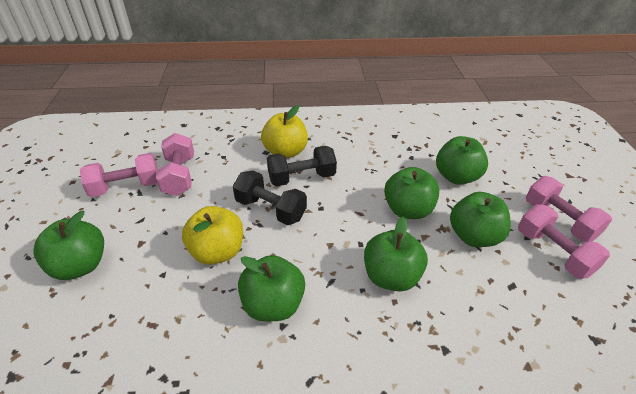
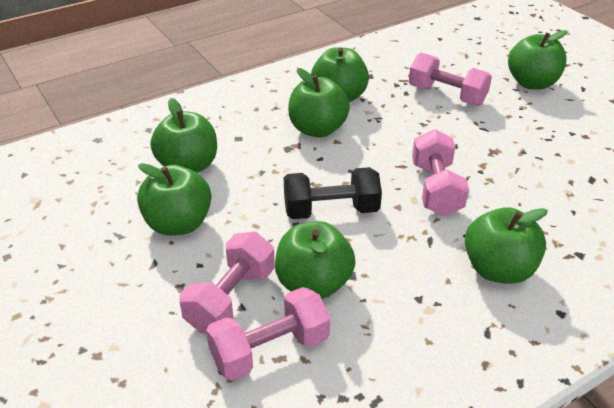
black dumbbell: 2 -> 1
green apple: 6 -> 7
yellow apple: 2 -> 0

